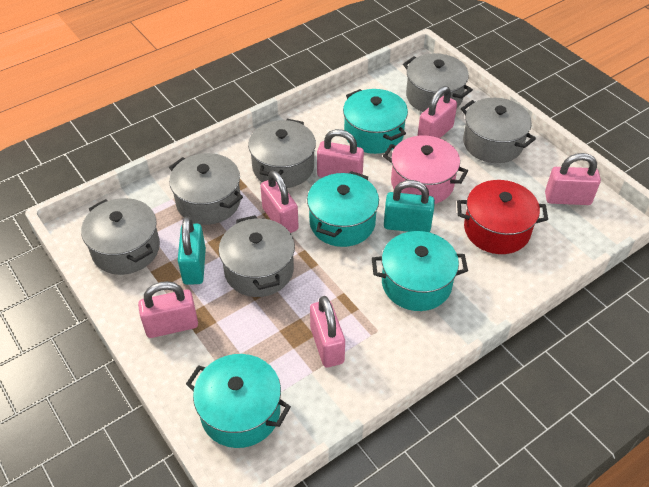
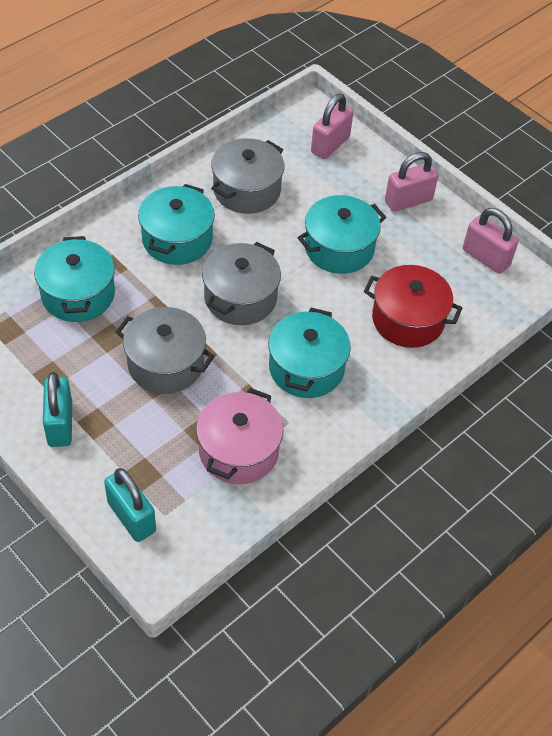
grey pot: 6 -> 3
pink padlock: 6 -> 3

